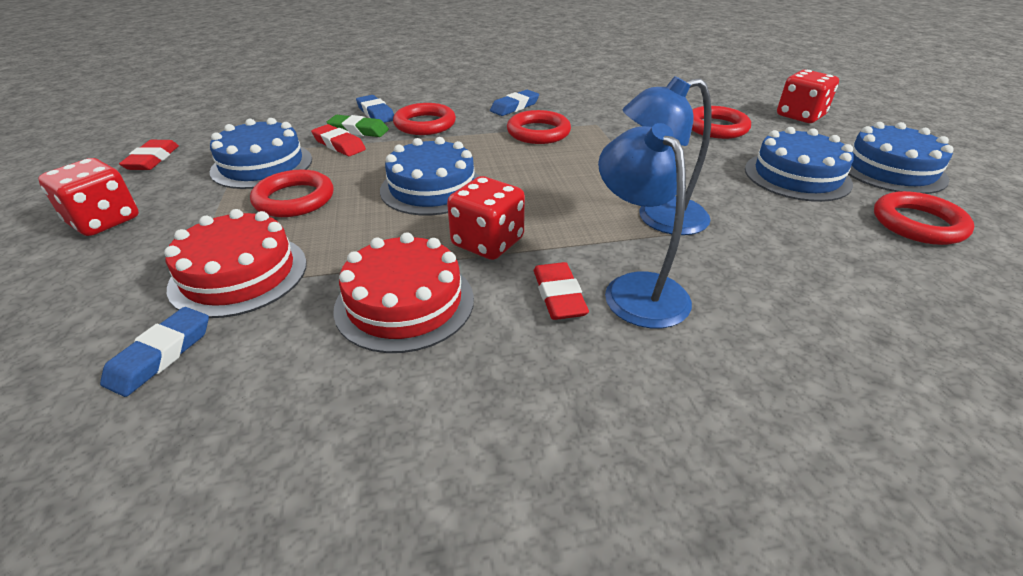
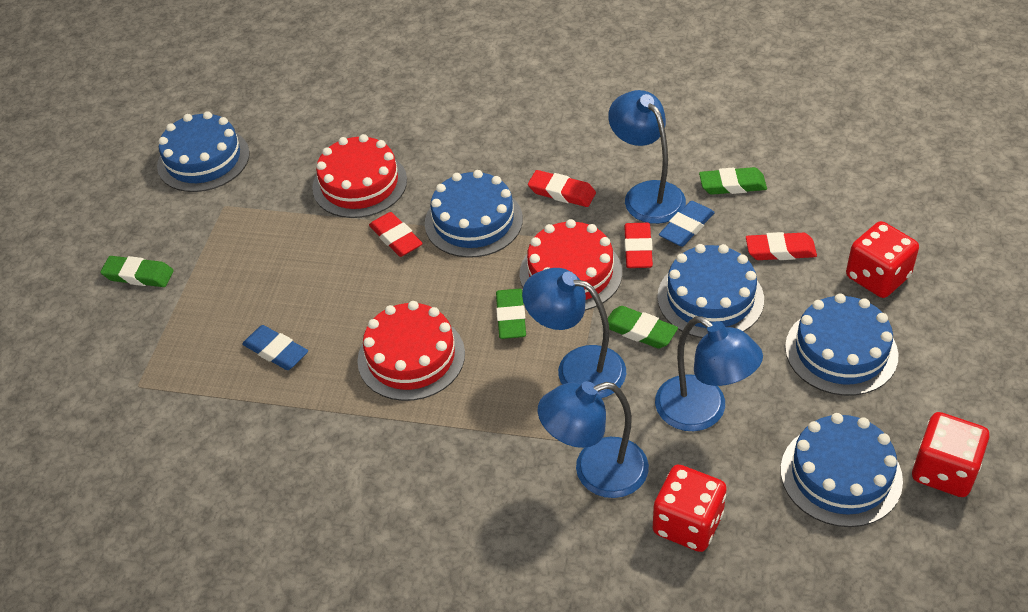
blue cake: 4 -> 5
blue eraser: 3 -> 2
blue lamp: 2 -> 4
green eraser: 1 -> 4
red cake: 2 -> 3
red eraser: 3 -> 4
red ring: 5 -> 0

